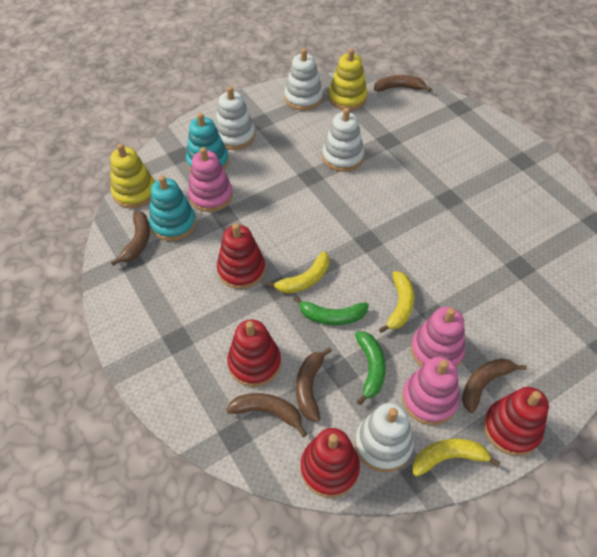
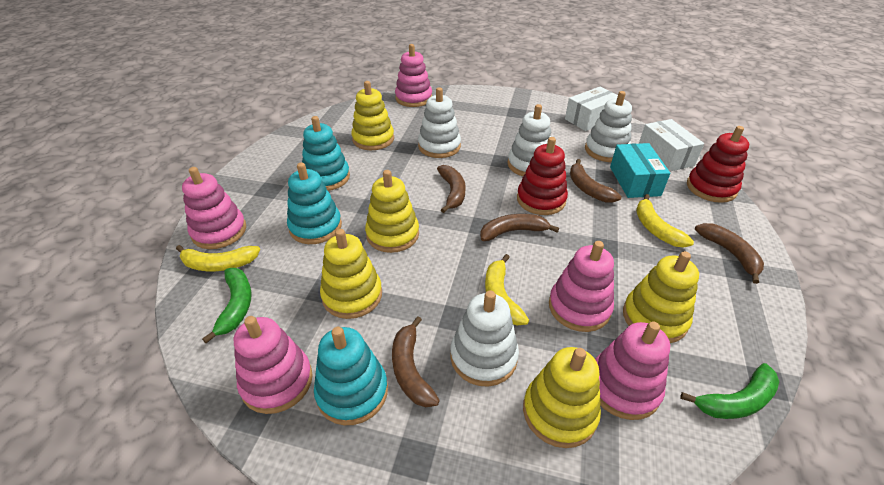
pink stacking toy: 3 -> 5
red stacking toy: 4 -> 2
turquoise box: 0 -> 1
turquoise stacking toy: 2 -> 3
white box: 0 -> 2
yellow stacking toy: 2 -> 5

